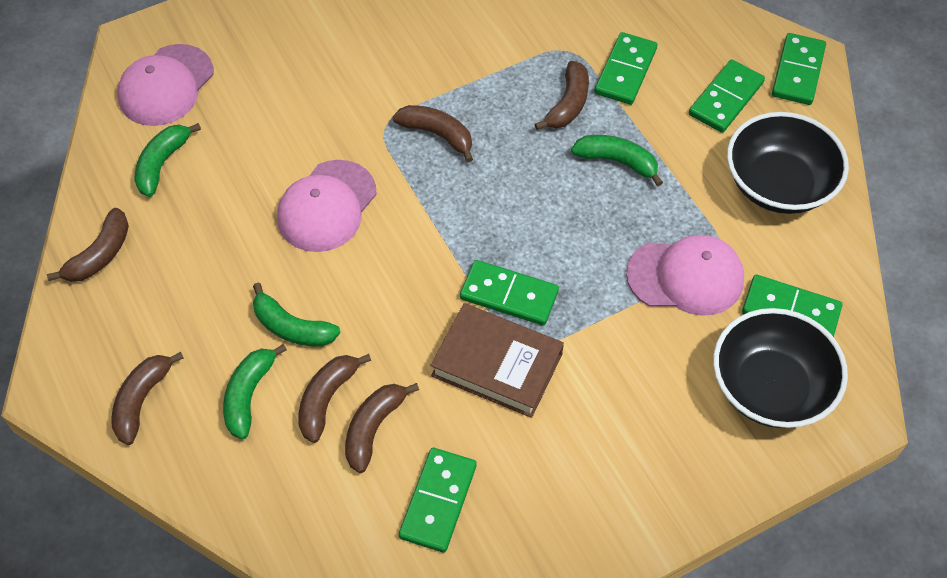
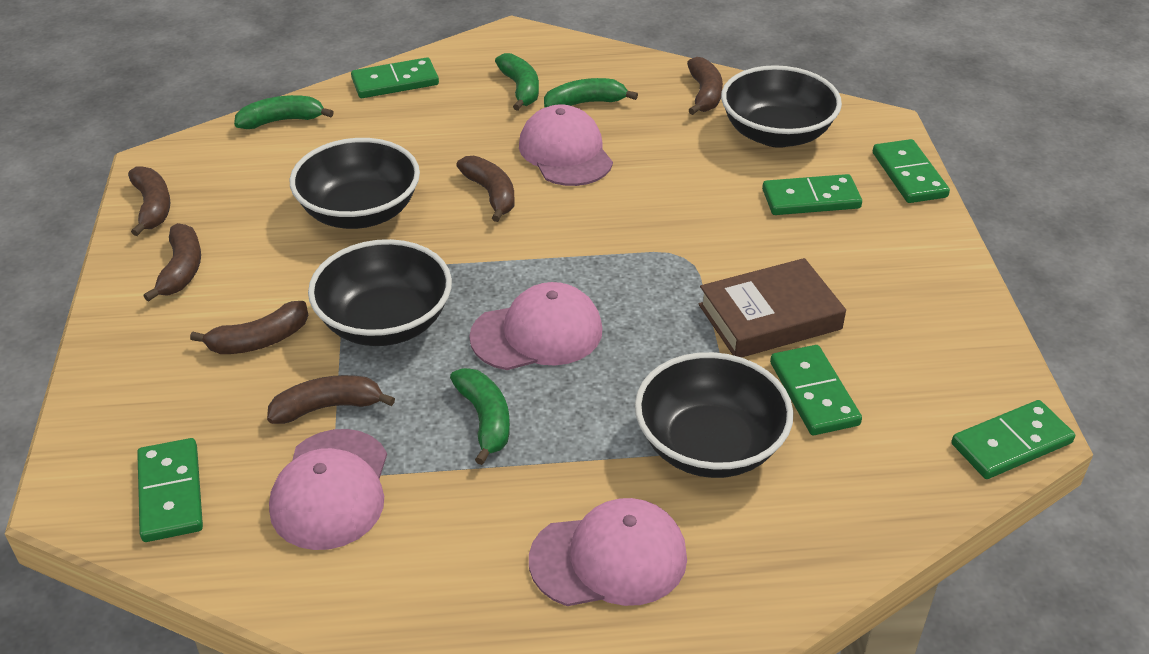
black bowl: 2 -> 4
pink cap: 3 -> 4

